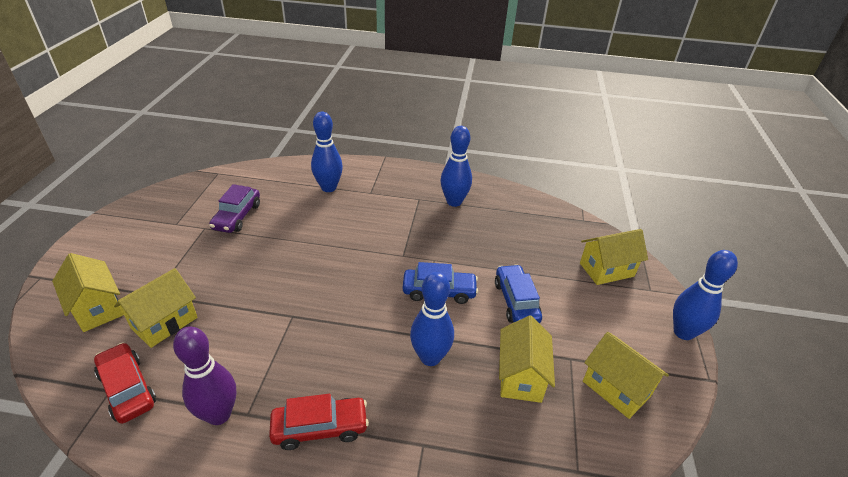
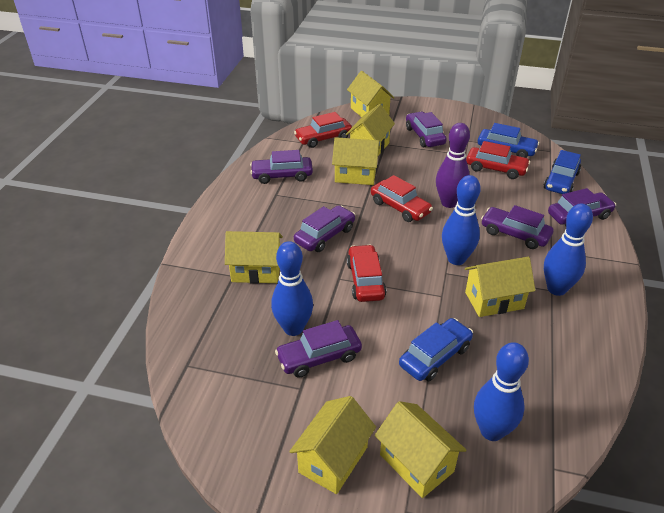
blue car: 2 -> 3
purple car: 1 -> 6
red car: 2 -> 4
yellow house: 5 -> 7

